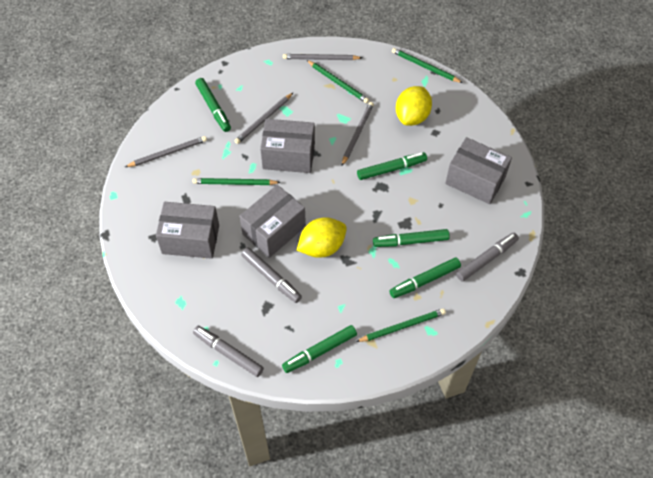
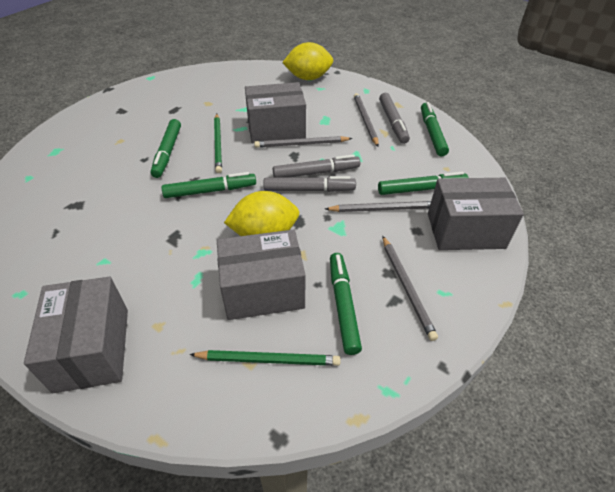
green pencil: 4 -> 2

